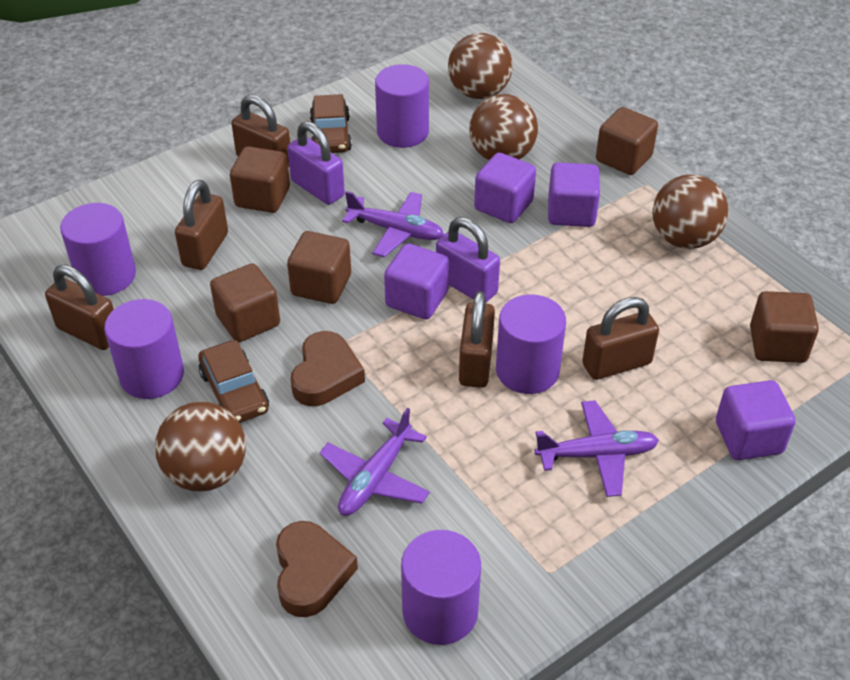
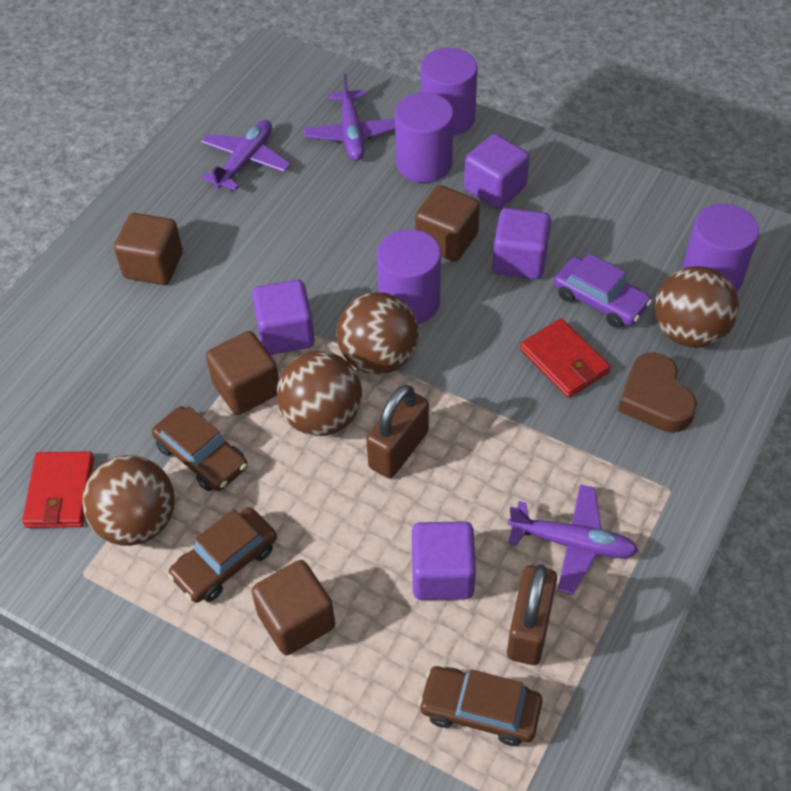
brown car: 2 -> 3
brown cube: 5 -> 4
brown heart: 2 -> 1
brown padlock: 5 -> 2
purple car: 0 -> 1
purple cylinder: 5 -> 4
purple padlock: 2 -> 0
red wallet: 0 -> 2

